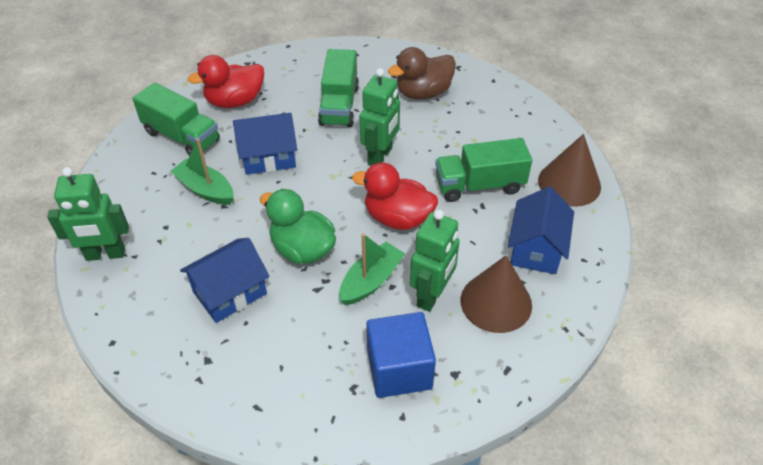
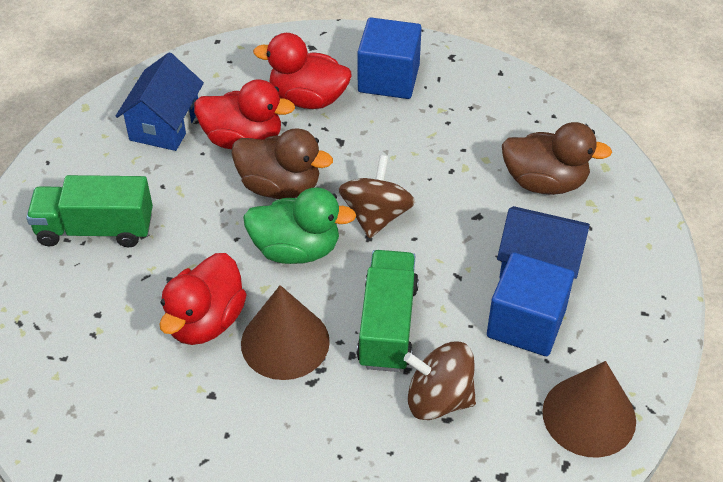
blue cube: 1 -> 2
blue house: 3 -> 2
brown duck: 1 -> 2
brown spinning top: 0 -> 2
green boat: 2 -> 0
green robot: 3 -> 0
green truck: 3 -> 2
red duck: 2 -> 3

